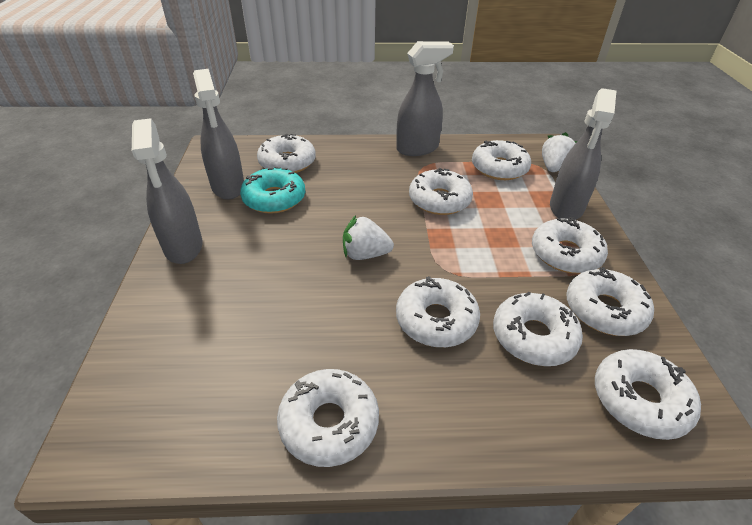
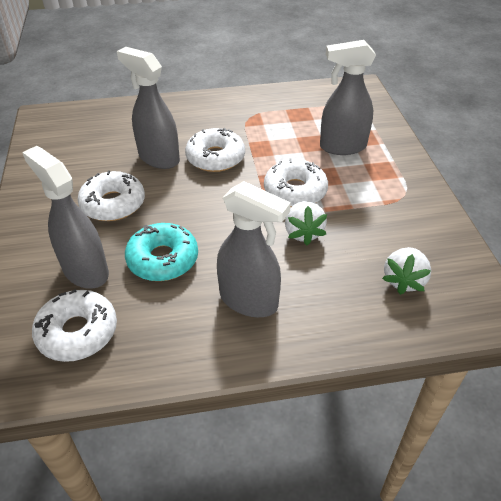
white donut: 9 -> 4

